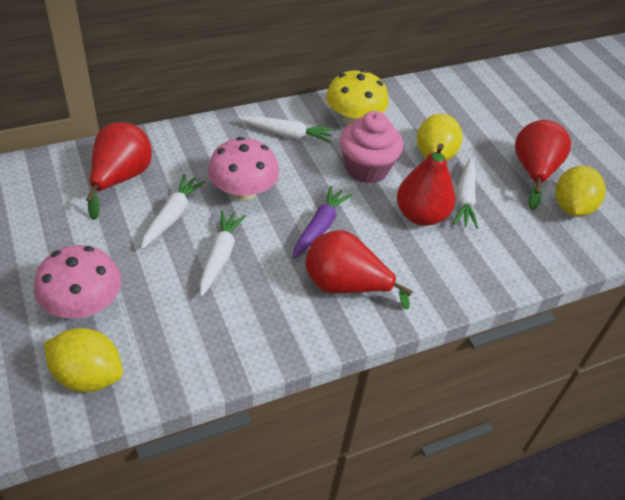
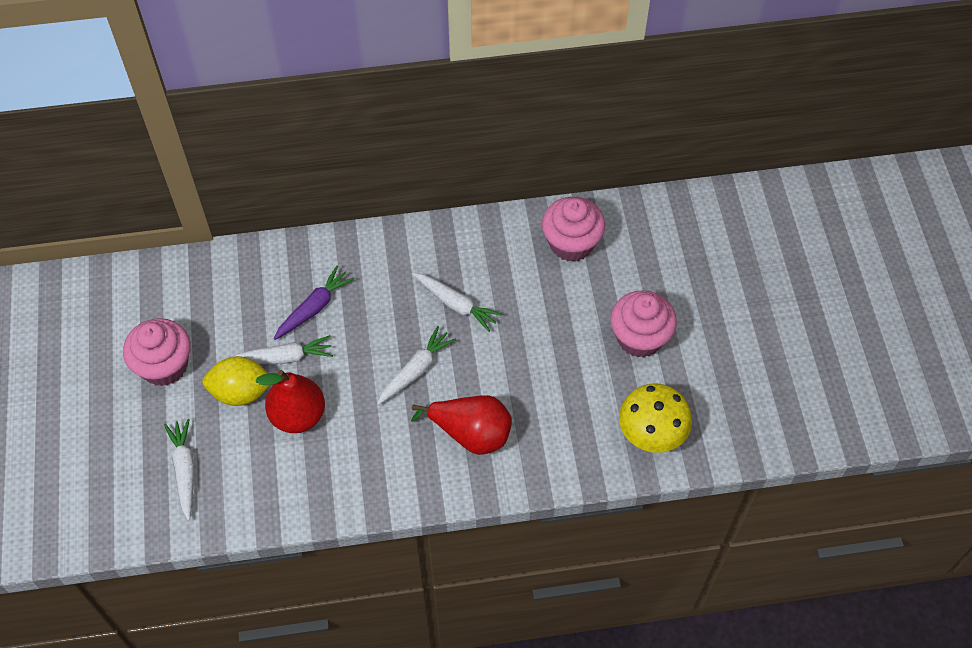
pink cupcake: 1 -> 3
pink mushroom: 2 -> 0
red pear: 4 -> 2
yellow lemon: 3 -> 1

